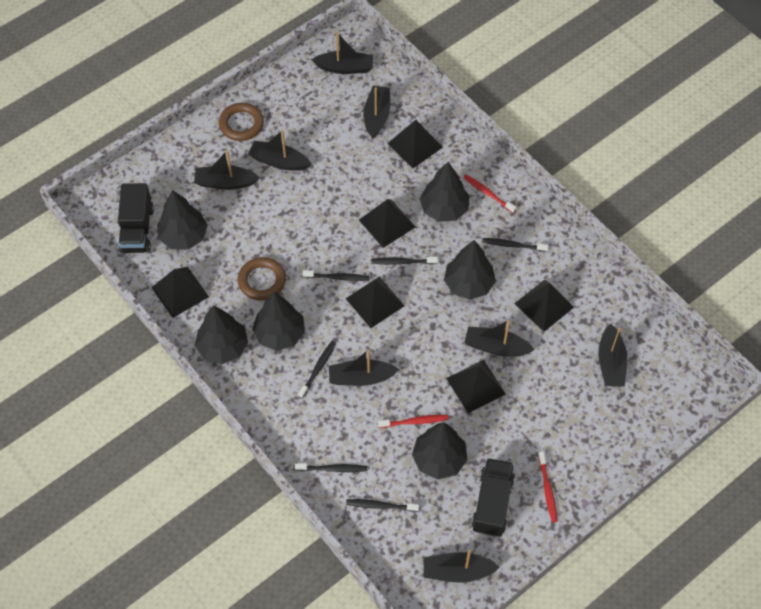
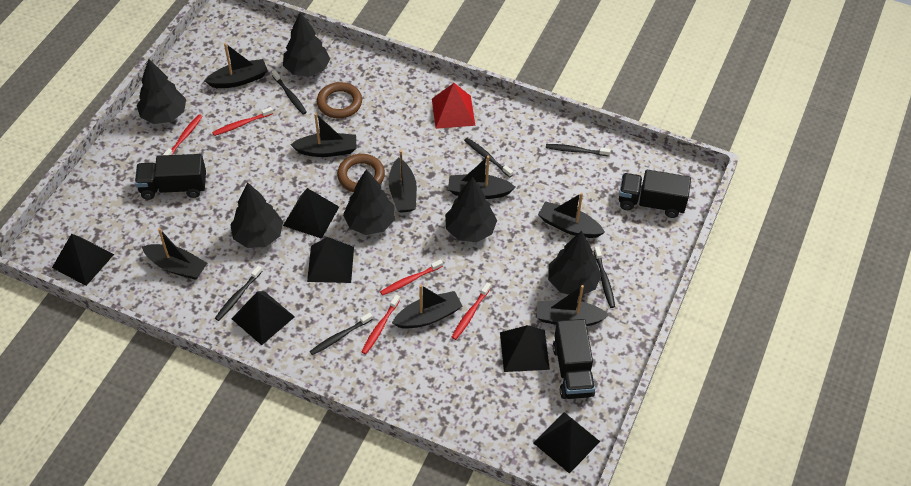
black truck: 2 -> 3
red pyramid: 0 -> 1
red toothbrush: 3 -> 5

